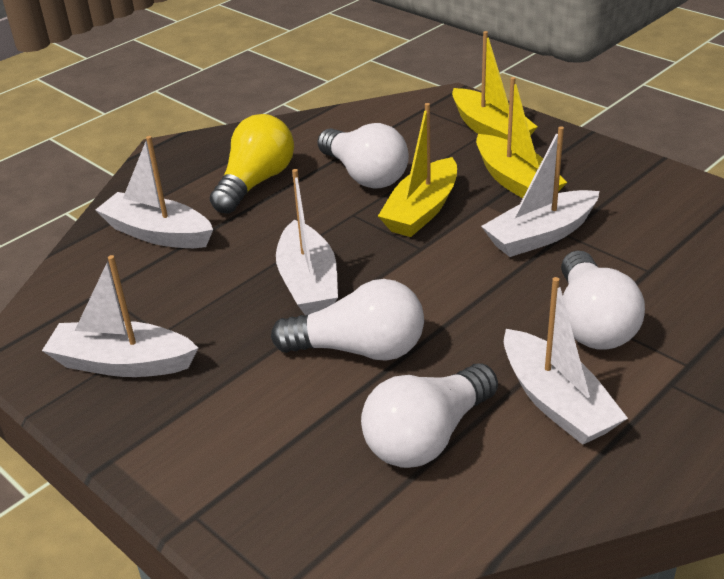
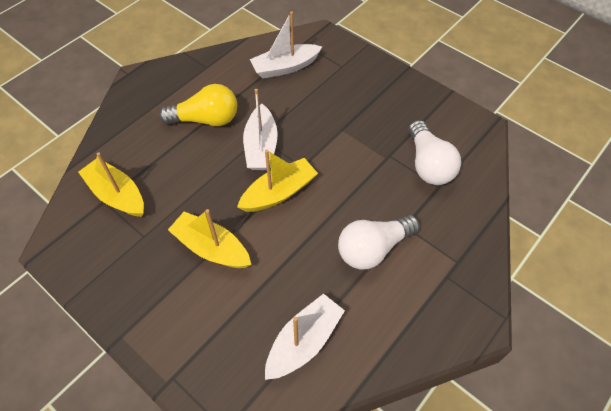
white boat: 5 -> 3
white light bulb: 4 -> 2

